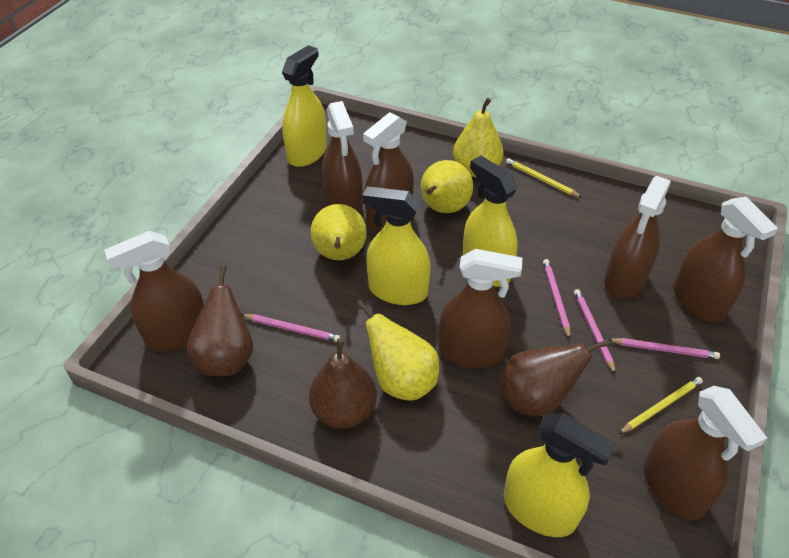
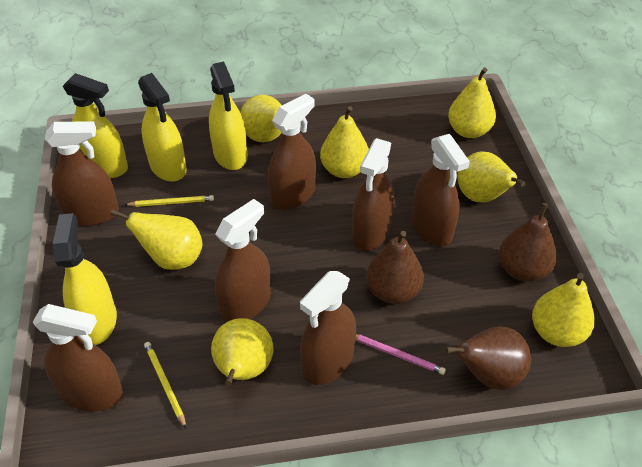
pink pencil: 4 -> 1
yellow pear: 4 -> 7

